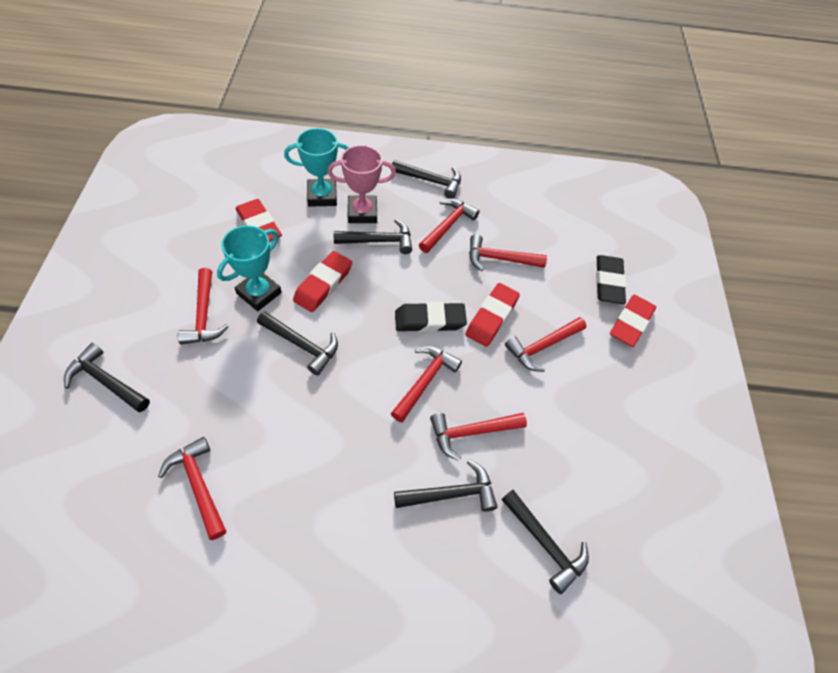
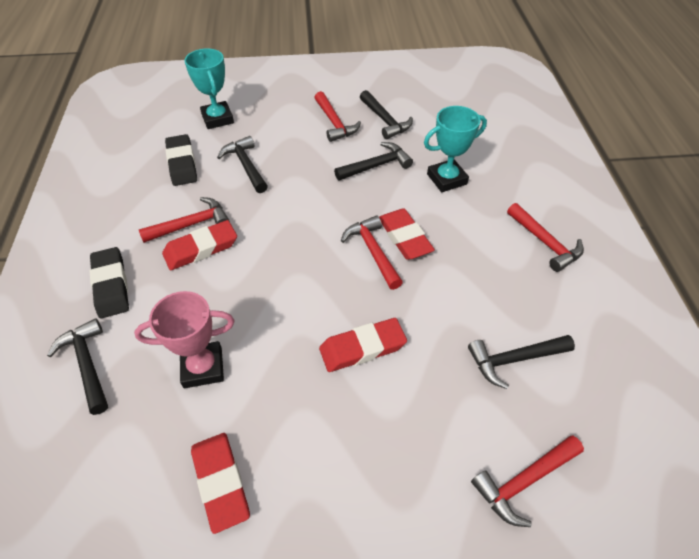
black hammer: 6 -> 5
red hammer: 7 -> 5

